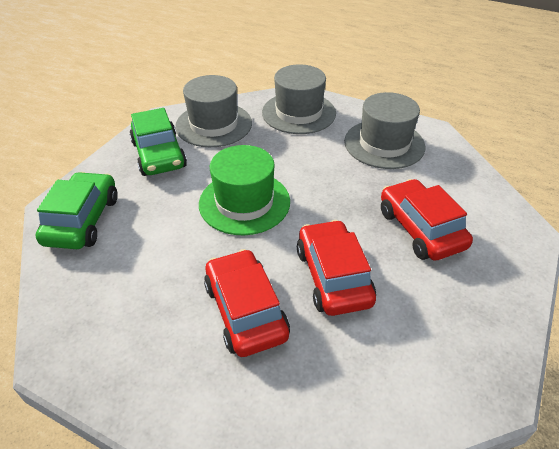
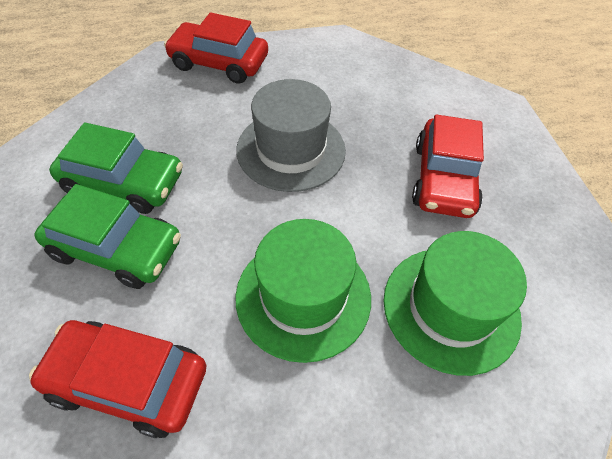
green hat: 1 -> 2
grey hat: 3 -> 1

